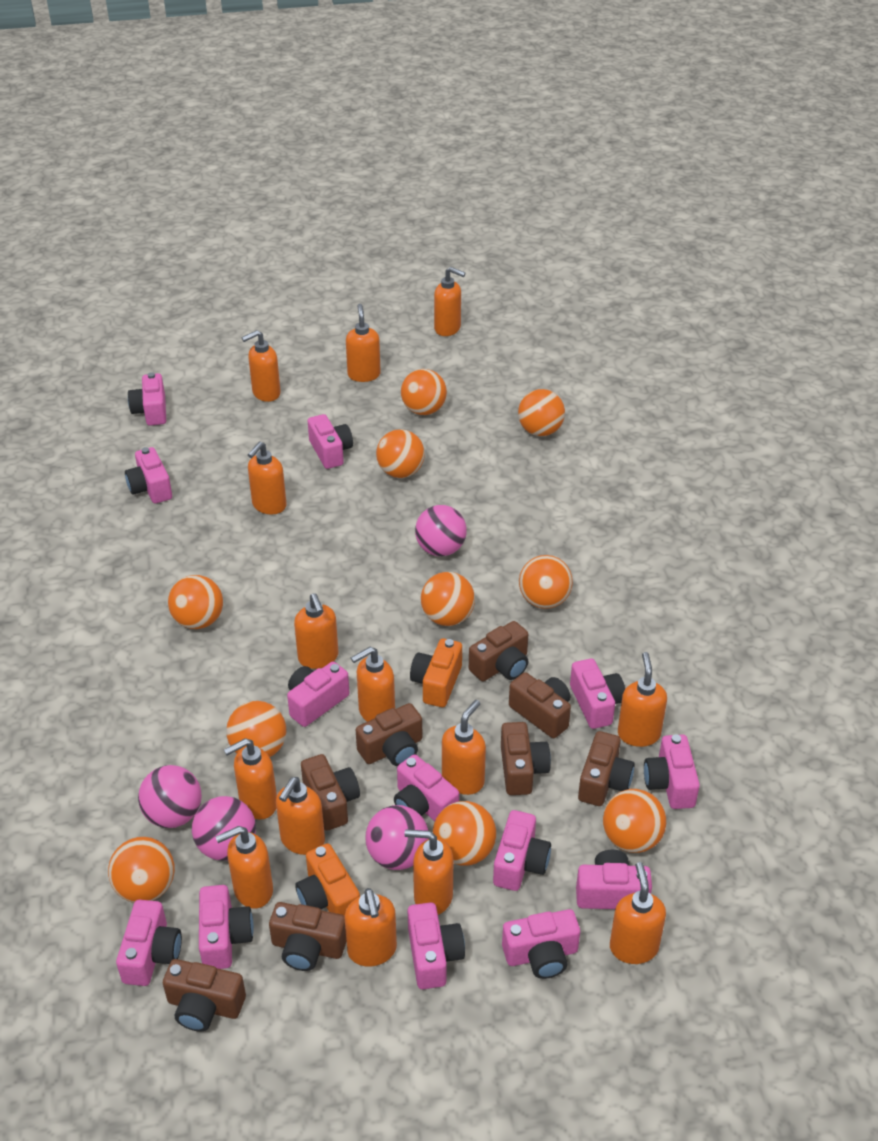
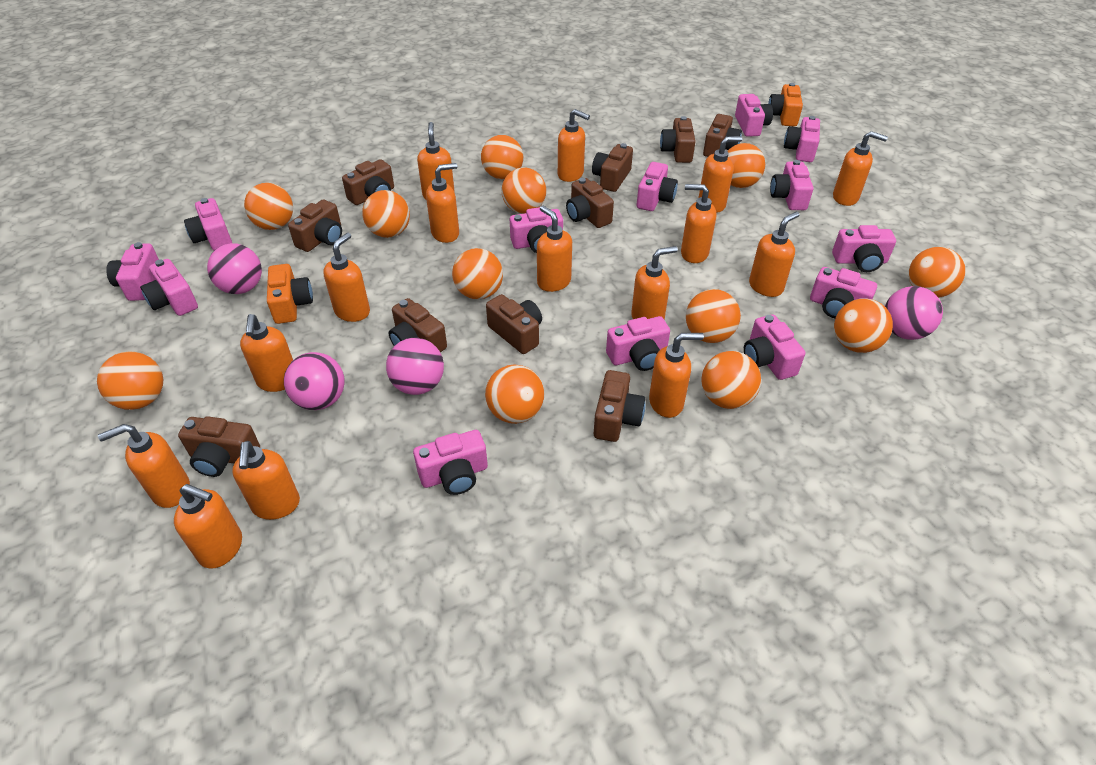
brown camera: 8 -> 10
orange ball: 10 -> 12
orange soap dispenser: 14 -> 15

